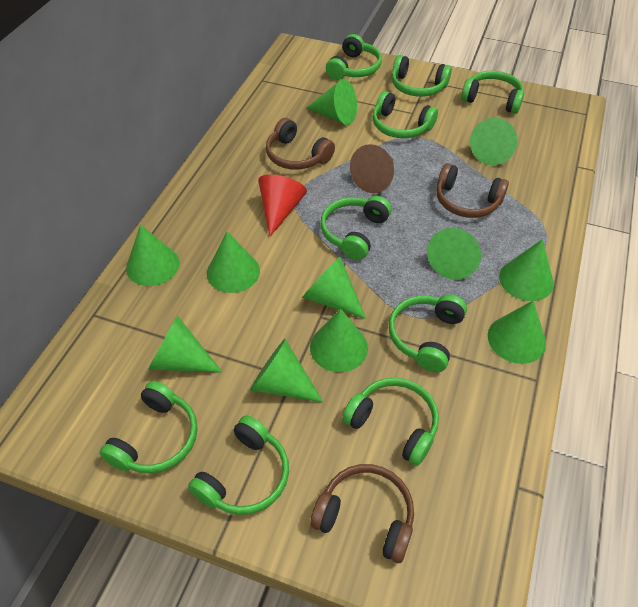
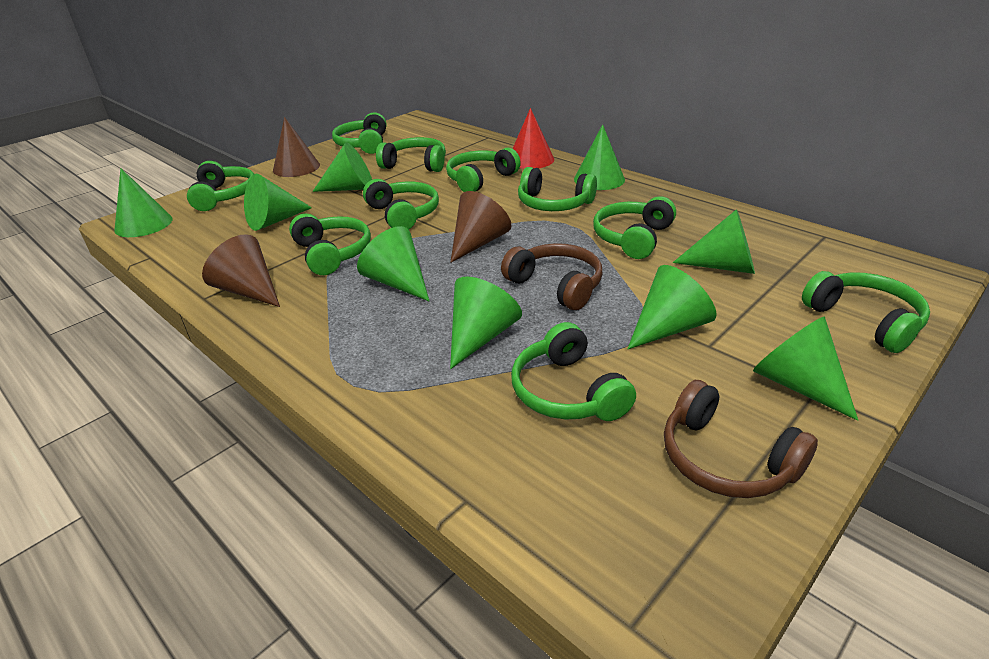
brown cone: 1 -> 3
brown headphones: 3 -> 2
green cone: 11 -> 9
green headphones: 9 -> 10

